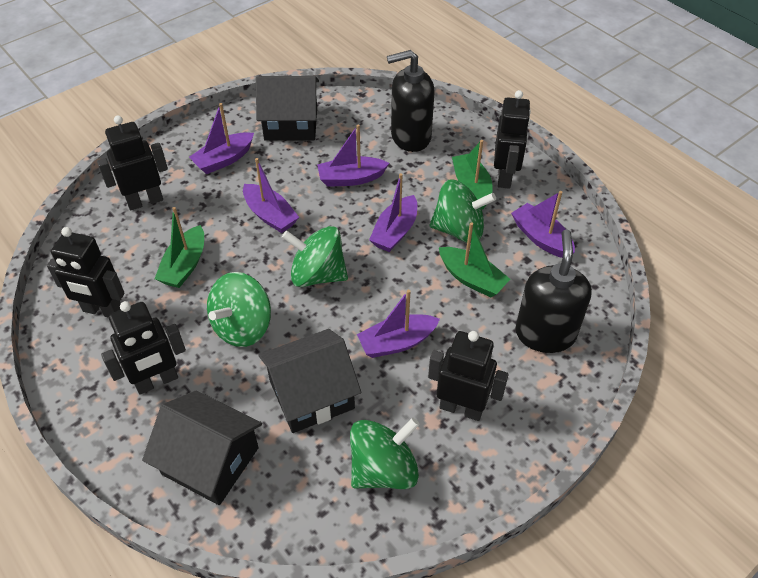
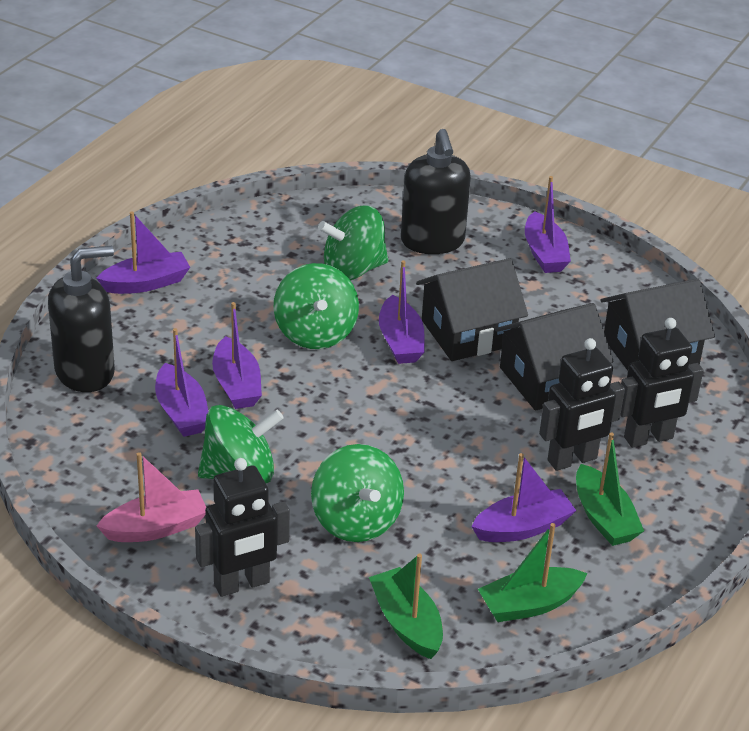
black robot: 5 -> 3
pink boat: 0 -> 1

